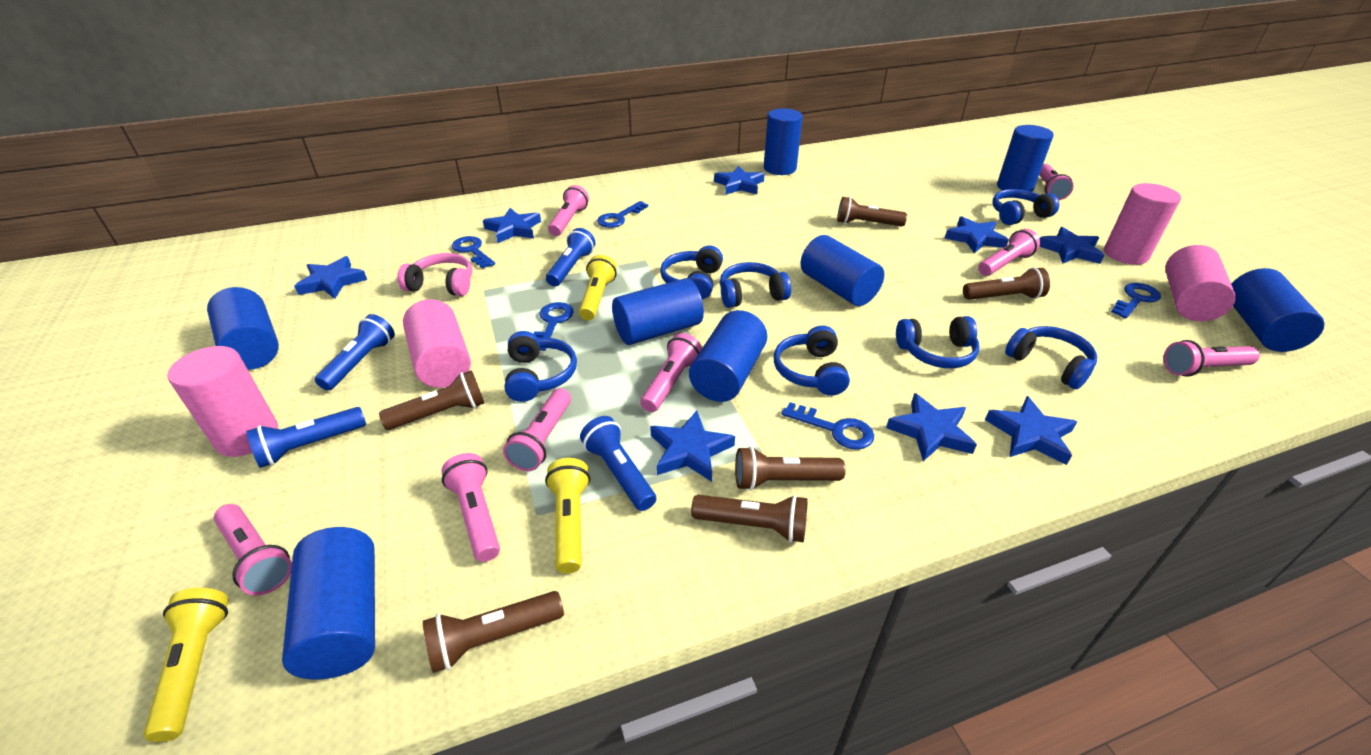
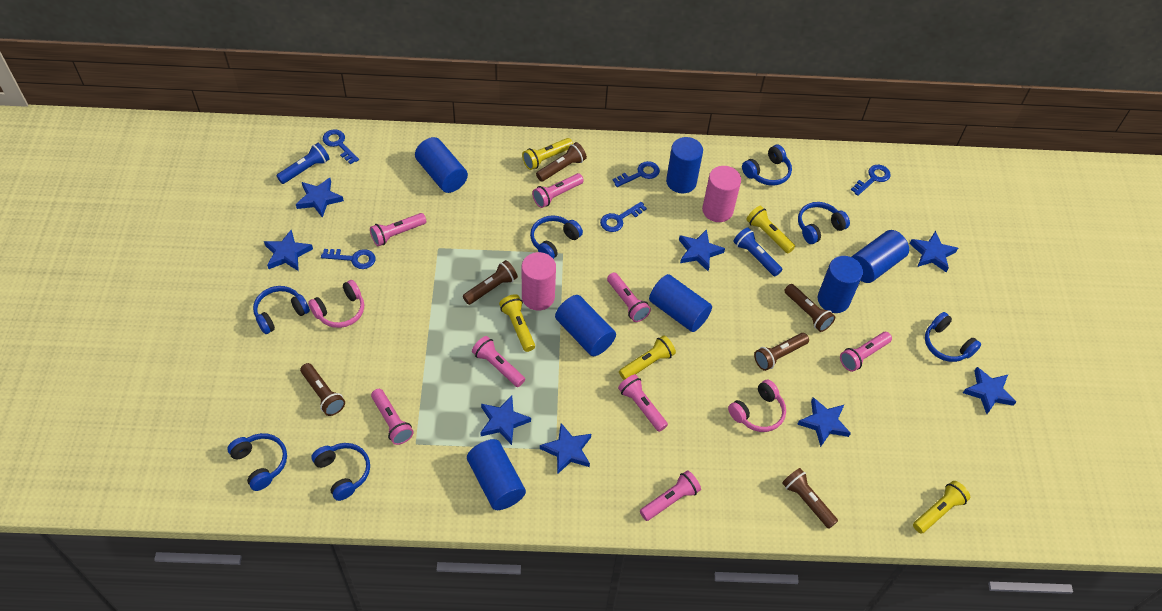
blue cylinder: 8 -> 7
blue flashlight: 4 -> 2
pink cylinder: 4 -> 2
pink headphones: 1 -> 2
yellow flashlight: 3 -> 5

